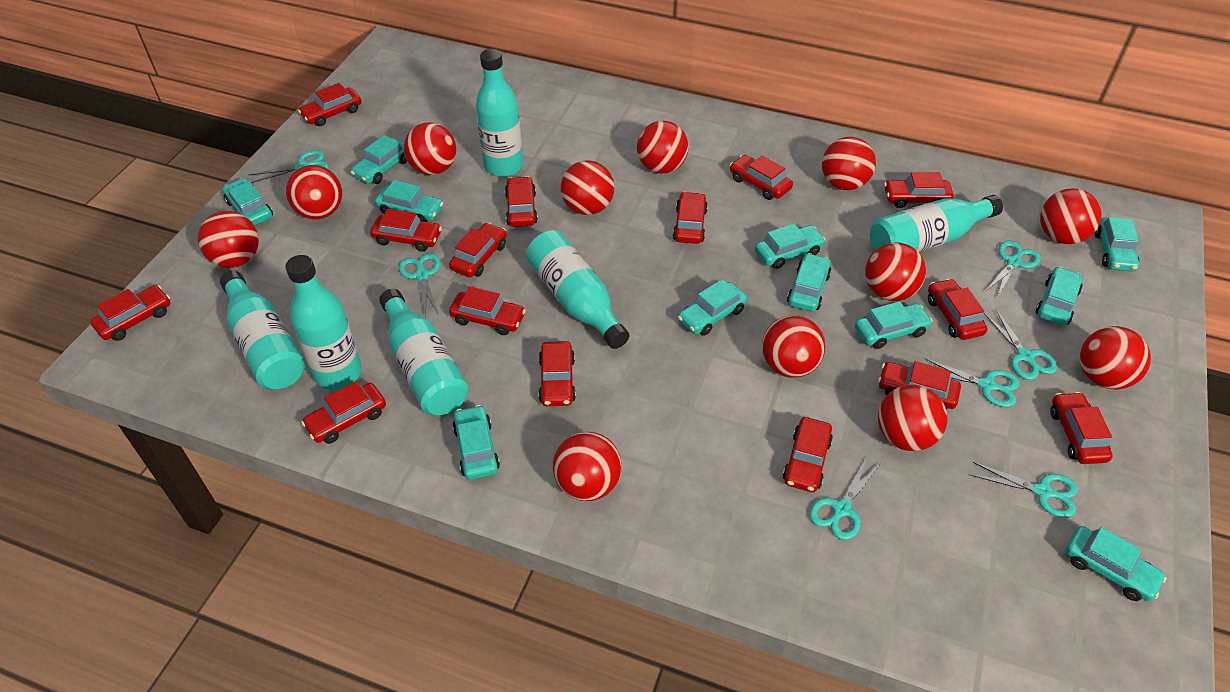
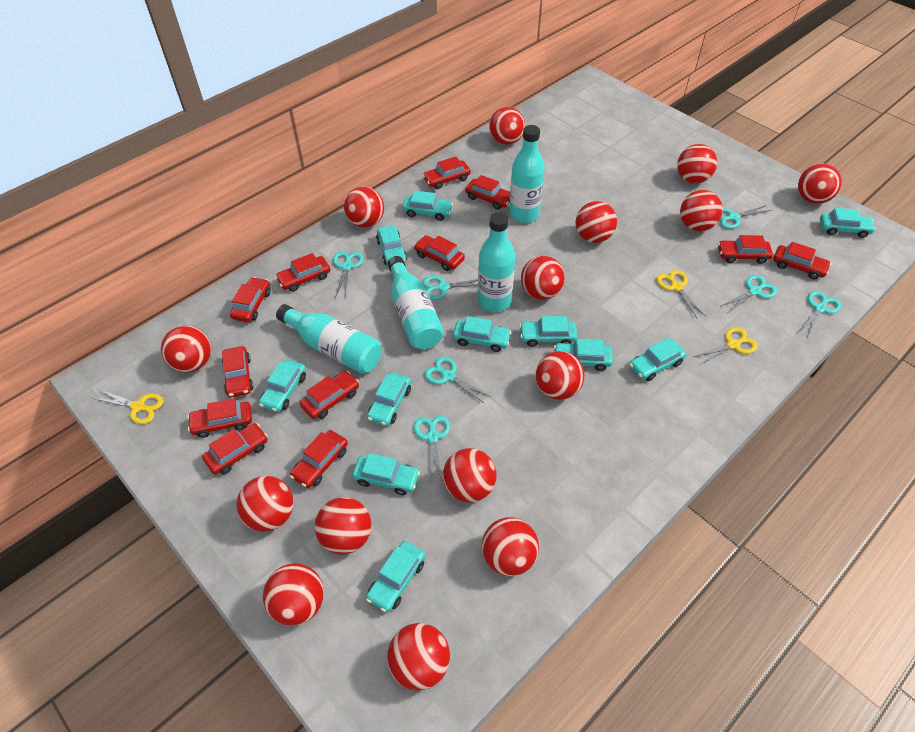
red ball: 12 -> 15
red car: 15 -> 12
turquoise bottle: 6 -> 4
yellow scissors: 0 -> 3

